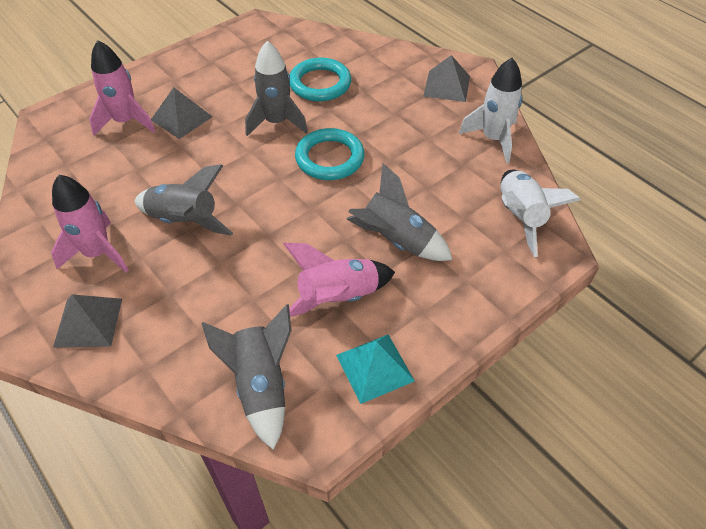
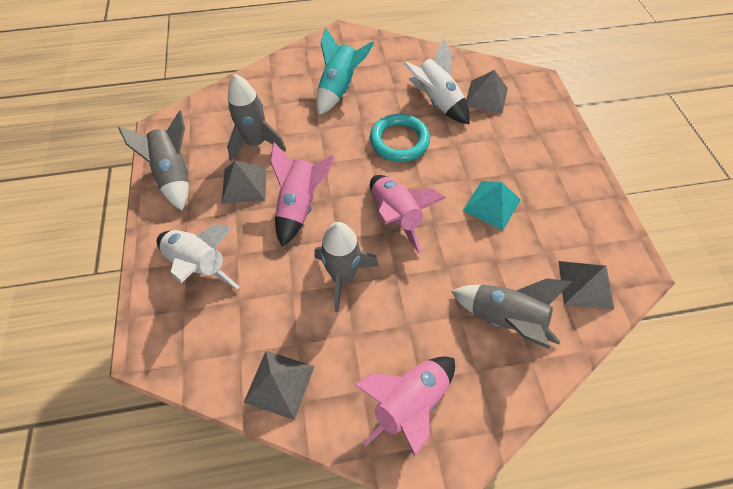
grey pyramid: 3 -> 4
turquoise ring: 2 -> 1
turquoise rocket: 0 -> 1

